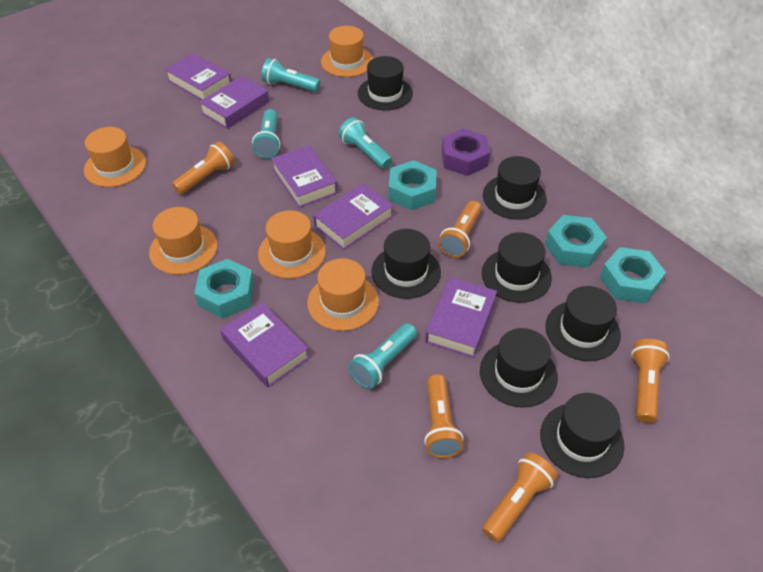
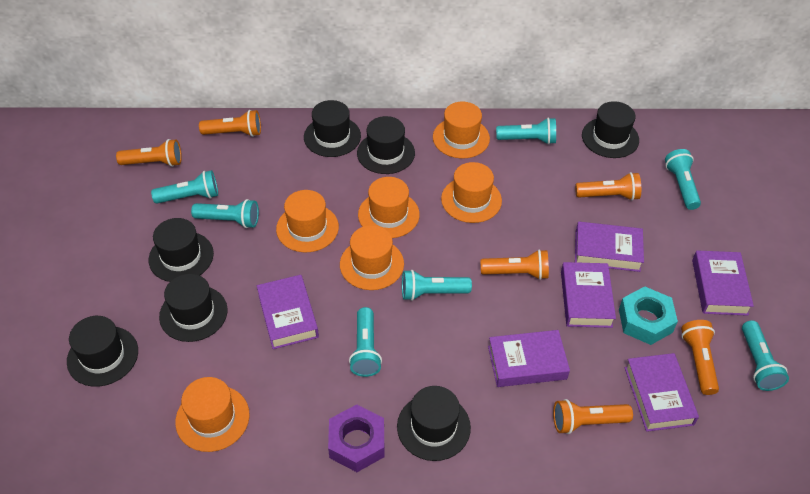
orange flashlight: 5 -> 6
orange hat: 5 -> 6
turquoise flashlight: 4 -> 7
turquoise nut: 4 -> 1

